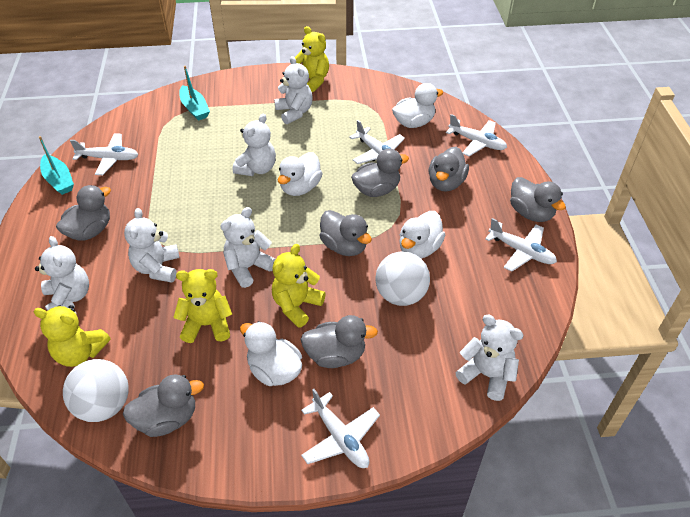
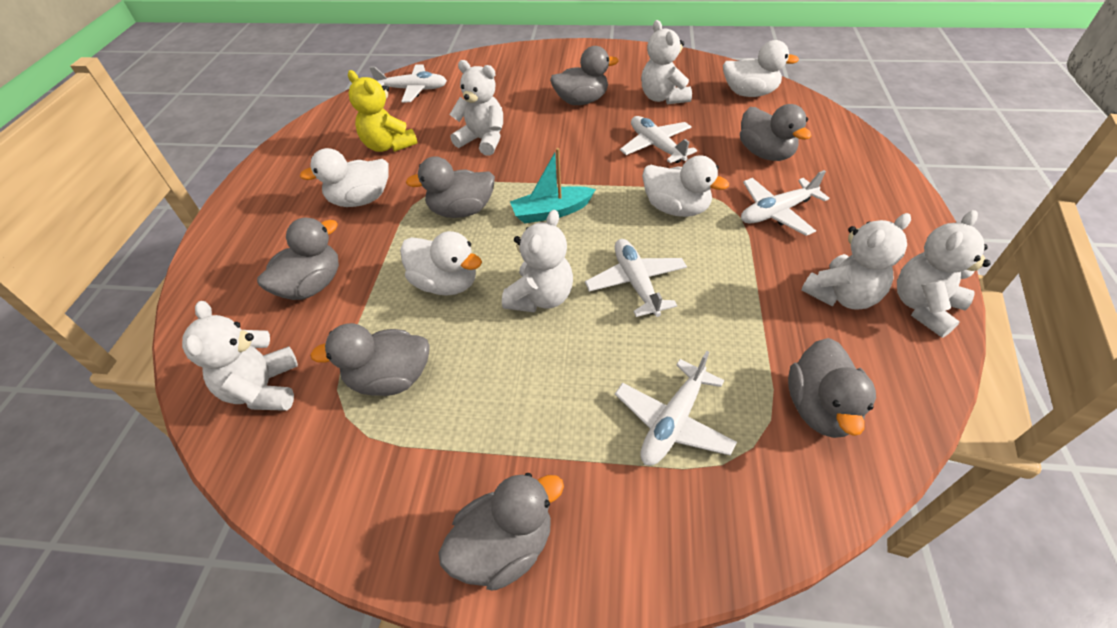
turquoise boat: 2 -> 1
white ball: 2 -> 0
yellow teddy bear: 4 -> 1

